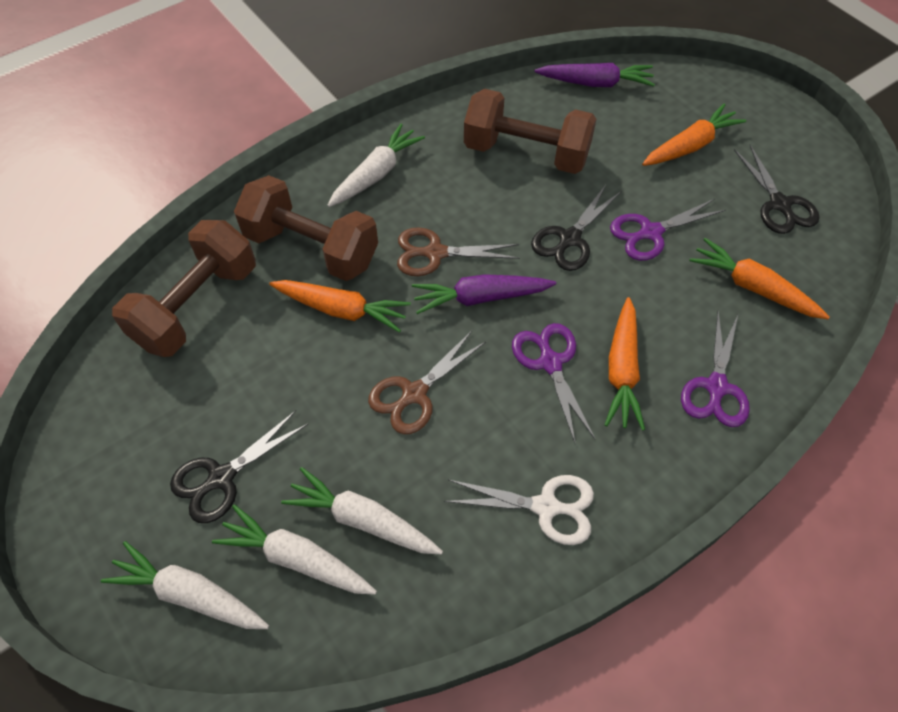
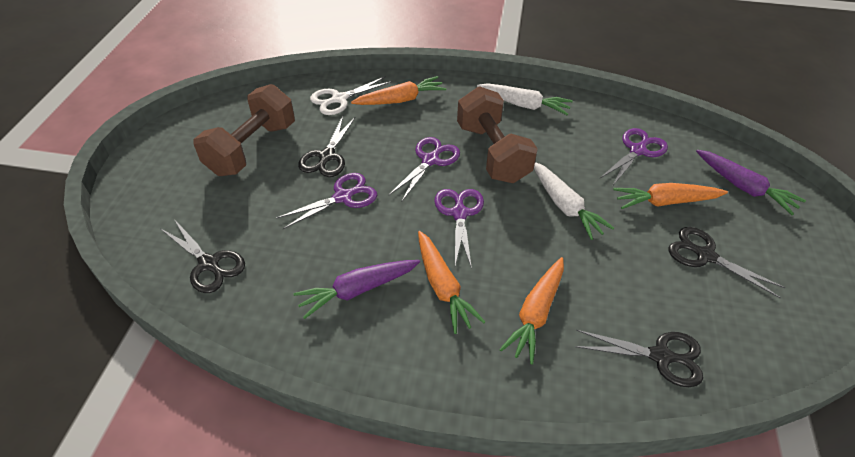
black scissors: 3 -> 4
brown dumbbell: 3 -> 2
brown scissors: 2 -> 0
purple scissors: 3 -> 4
white carrot: 4 -> 2

